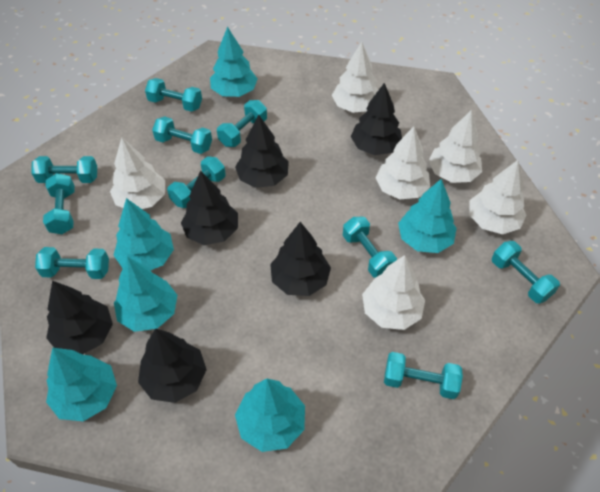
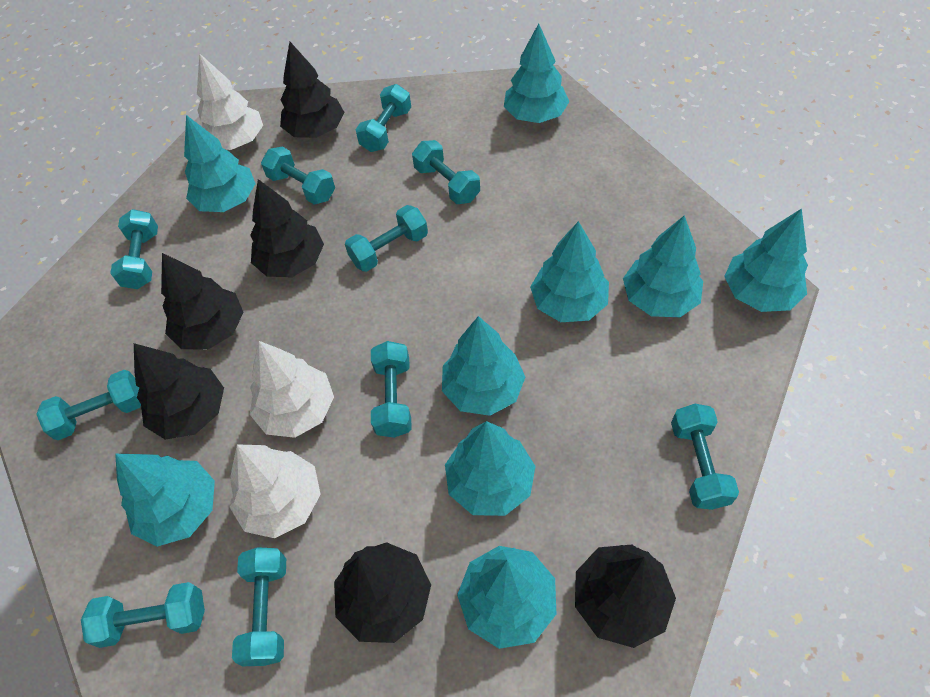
turquoise tree: 6 -> 9
white tree: 6 -> 3

